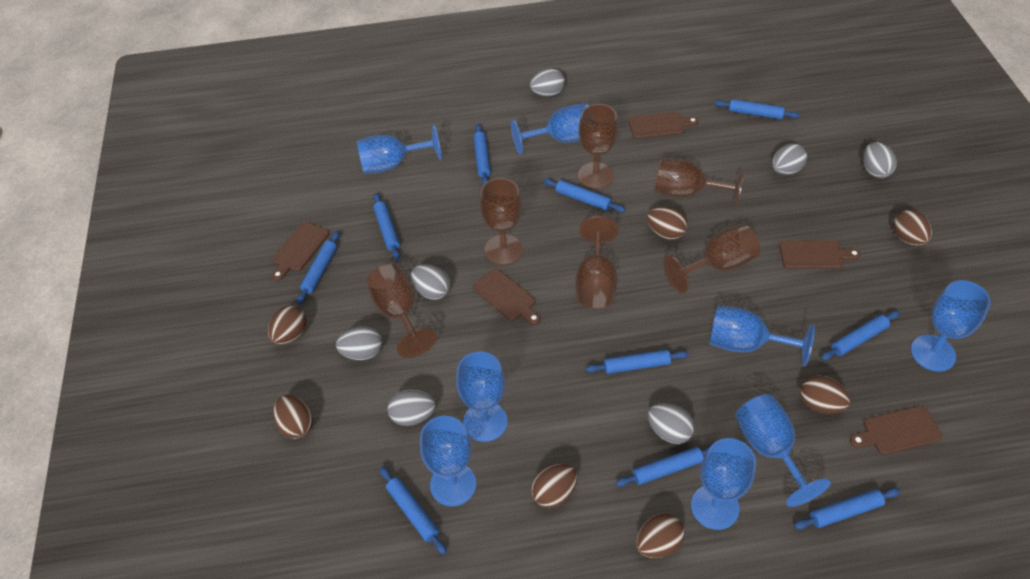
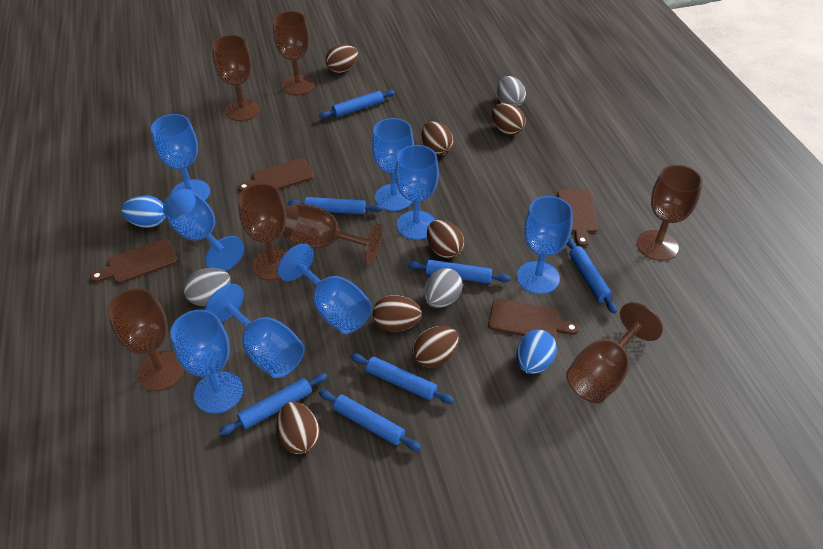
blue egg: 0 -> 2
blue rolling pin: 10 -> 7
brown cutting board: 5 -> 4
brown goblet: 6 -> 7
grey egg: 7 -> 3

